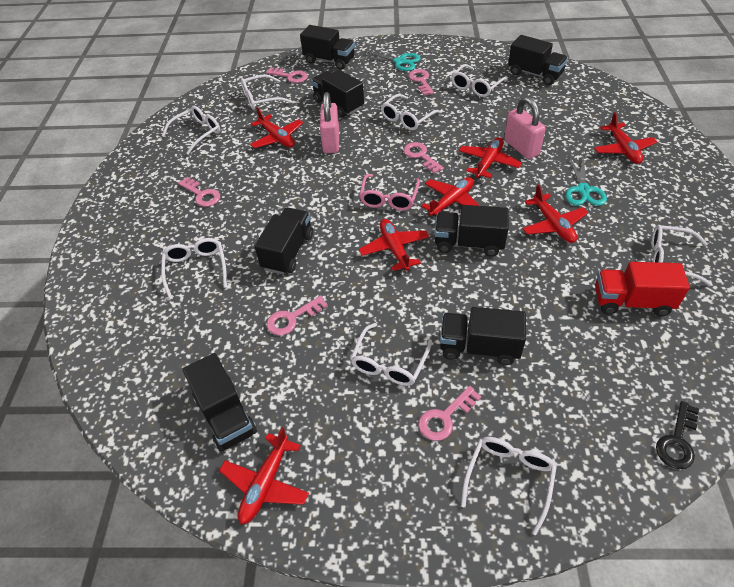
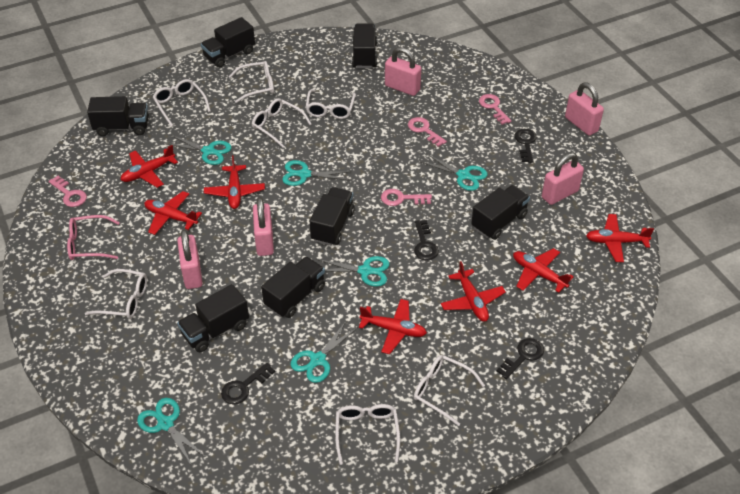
black key: 1 -> 4
pink key: 6 -> 4
pink padlock: 2 -> 5
red truck: 1 -> 0
turquoise scissors: 2 -> 6
white glasses: 8 -> 7

